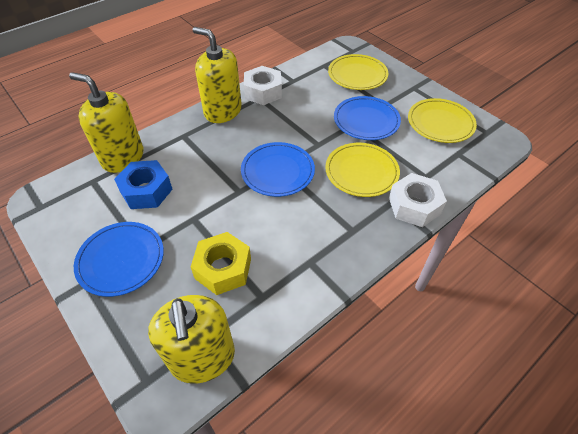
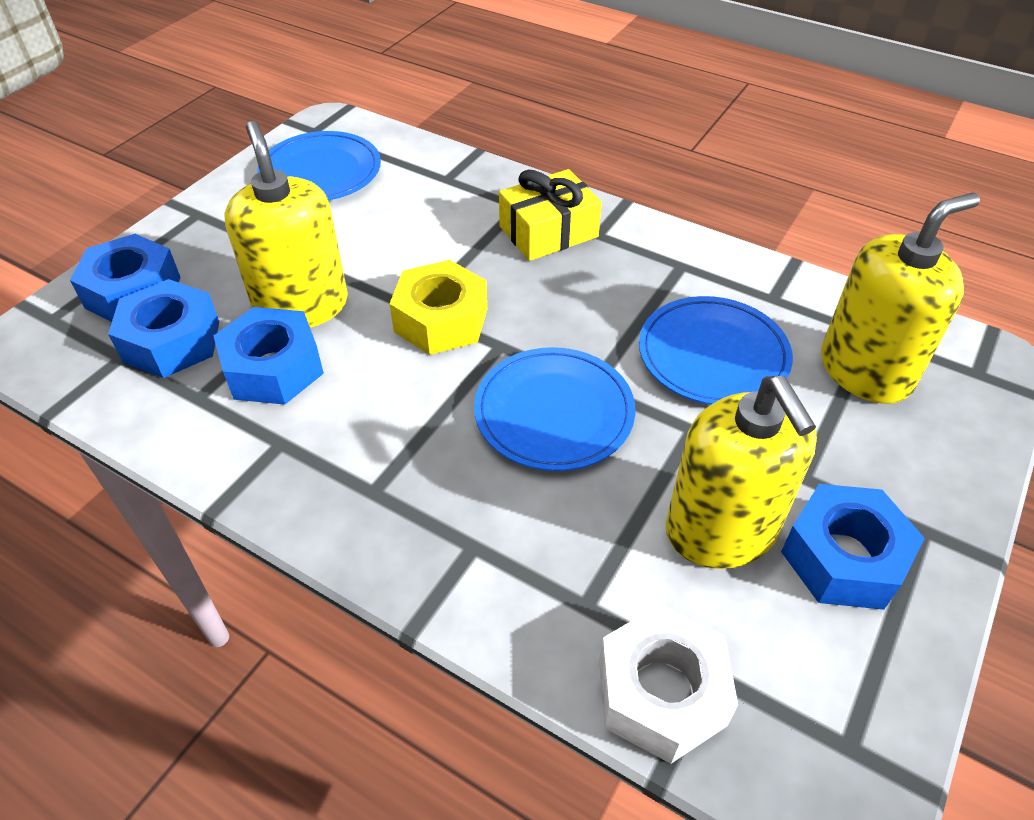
blue nut: 1 -> 4
white nut: 2 -> 1
yellow gift: 0 -> 1
yellow plate: 3 -> 0

